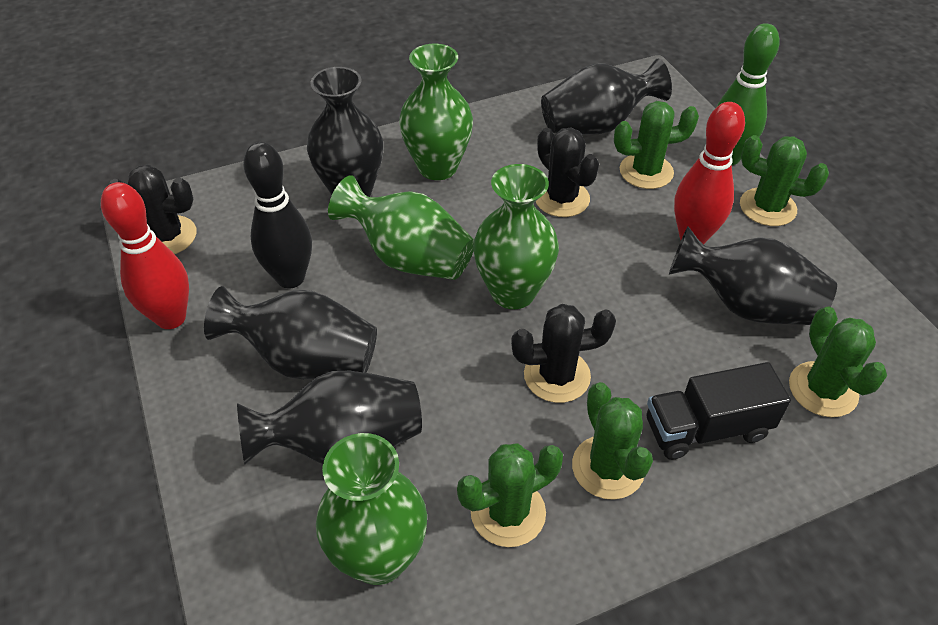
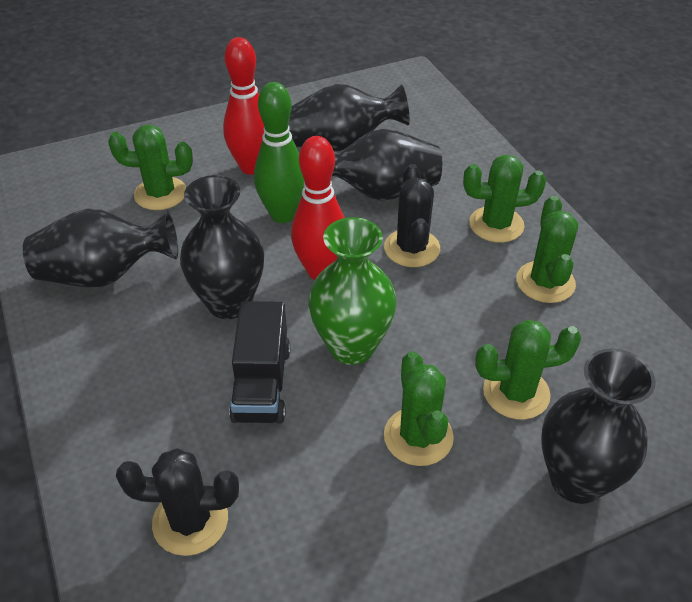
black bowling pin: 1 -> 0
black cactus: 3 -> 2
green vase: 4 -> 1

